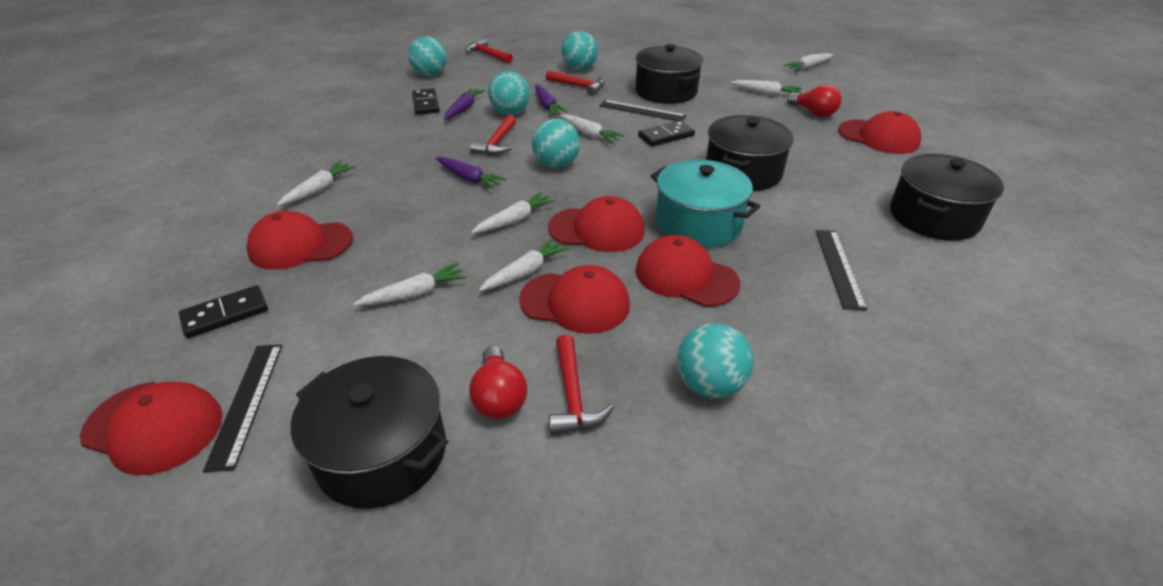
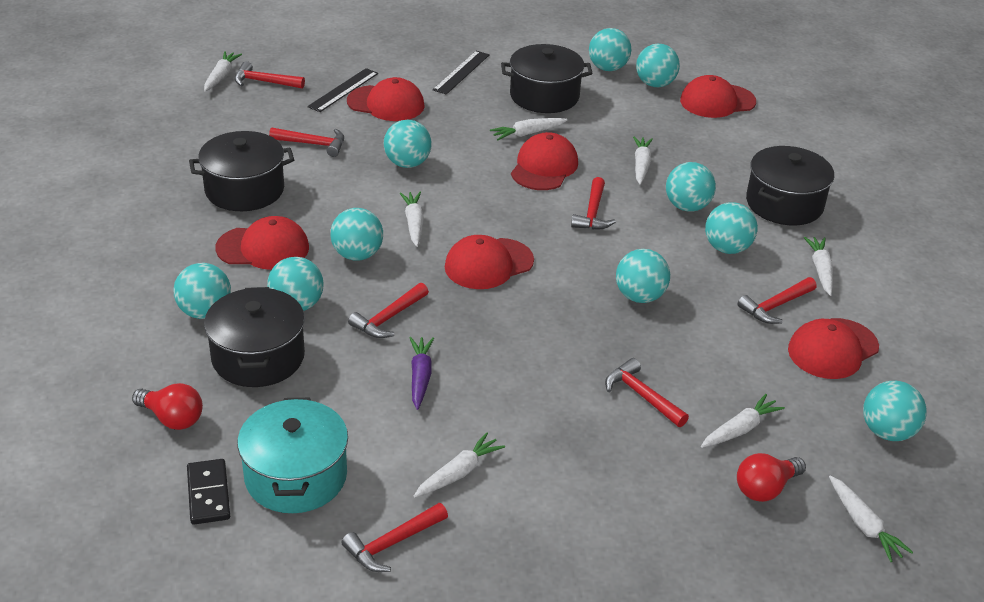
black domino: 3 -> 1
black ruler: 3 -> 2
purple carrot: 3 -> 1
red hammer: 4 -> 7
turquoise ball: 5 -> 10
white carrot: 7 -> 8

